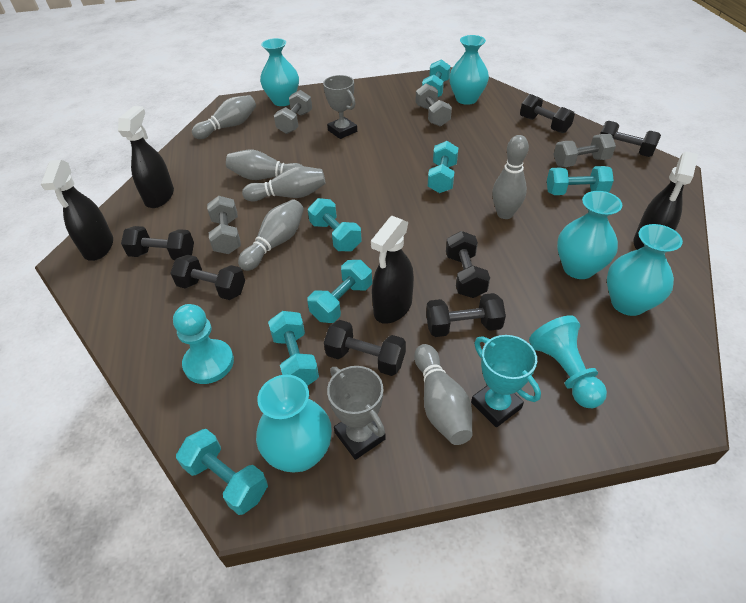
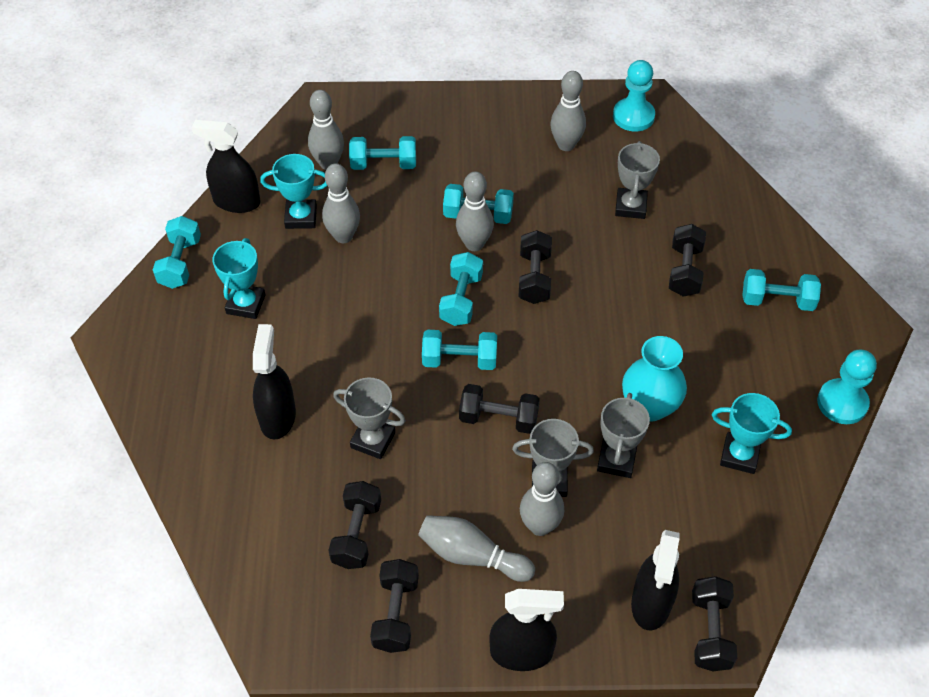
black dumbbell: 7 -> 6
grey dumbbell: 4 -> 0
grey trophy: 2 -> 4
turquoise dumbbell: 7 -> 6
turquoise trophy: 1 -> 3
turquoise vase: 5 -> 1

